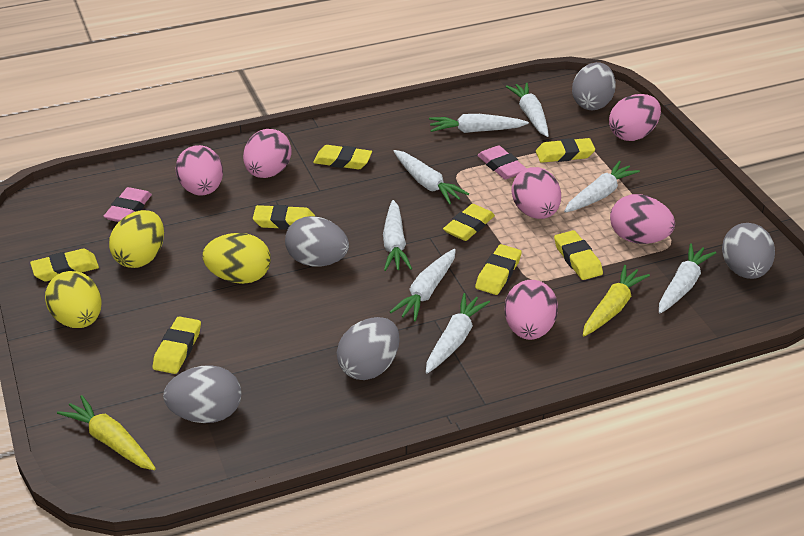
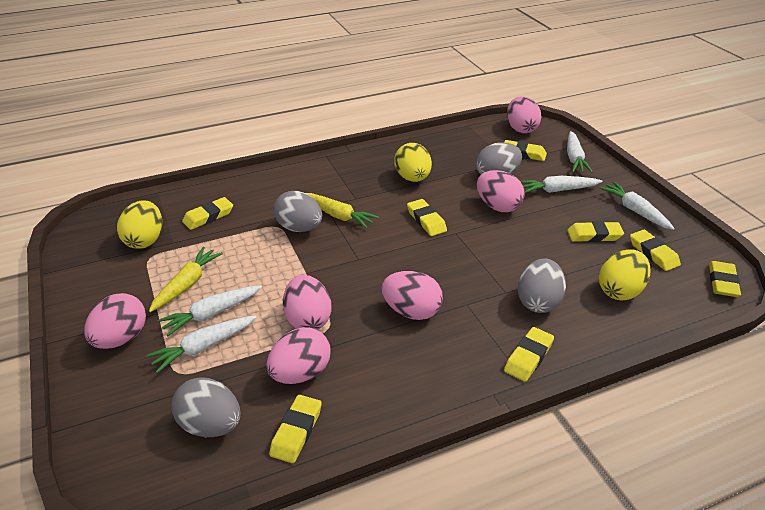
grey egg: 5 -> 4
pink eraser: 2 -> 0
white carrot: 8 -> 5

